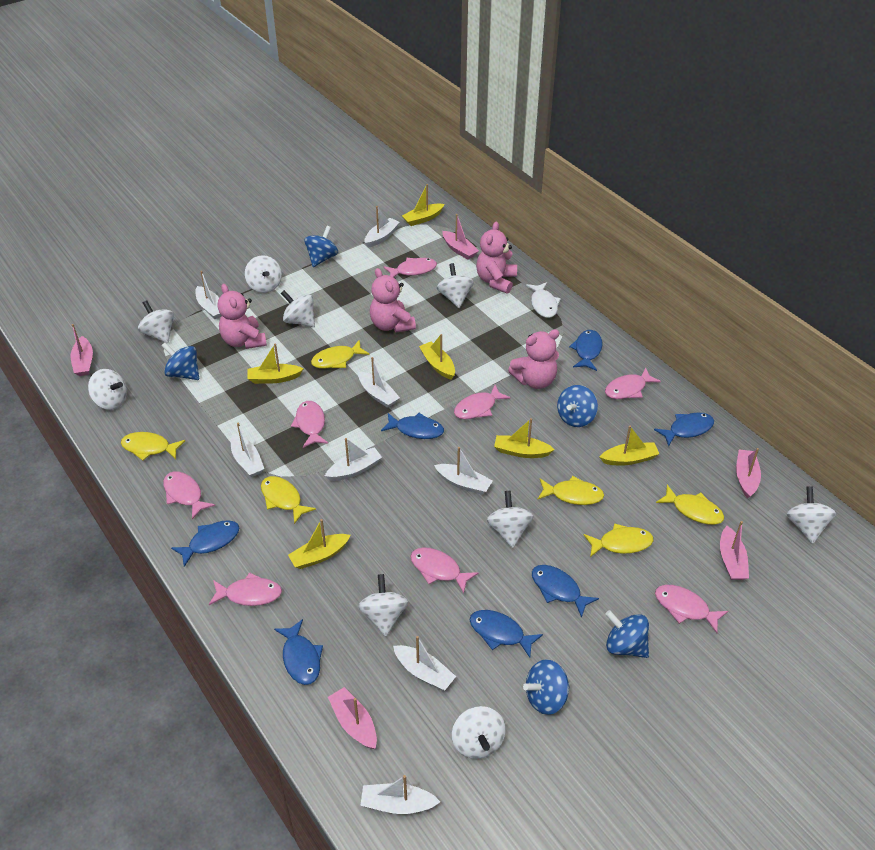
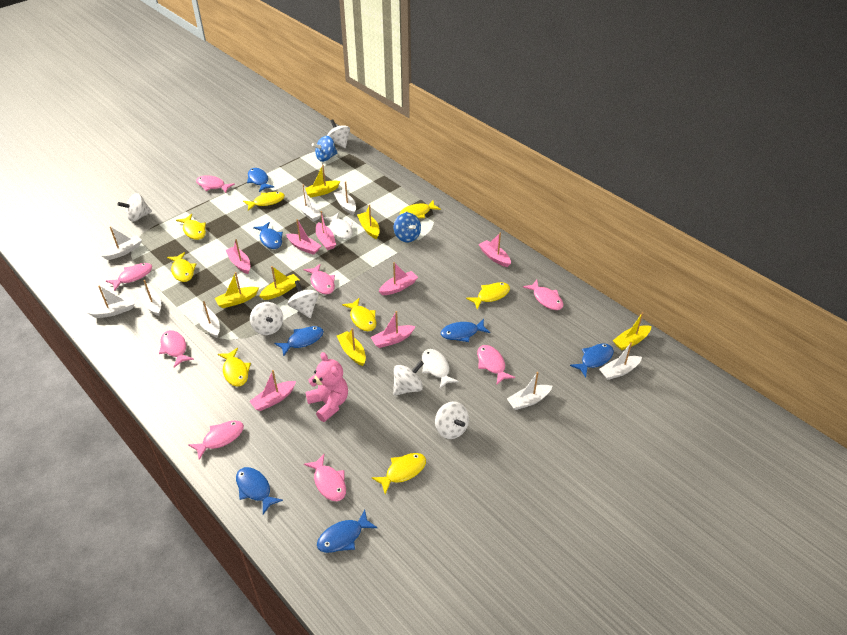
blue spinning top: 5 -> 2
pink boat: 5 -> 7
pink teddy bear: 4 -> 1
white fish: 1 -> 2
white spinning top: 9 -> 6
yellow fish: 6 -> 8

